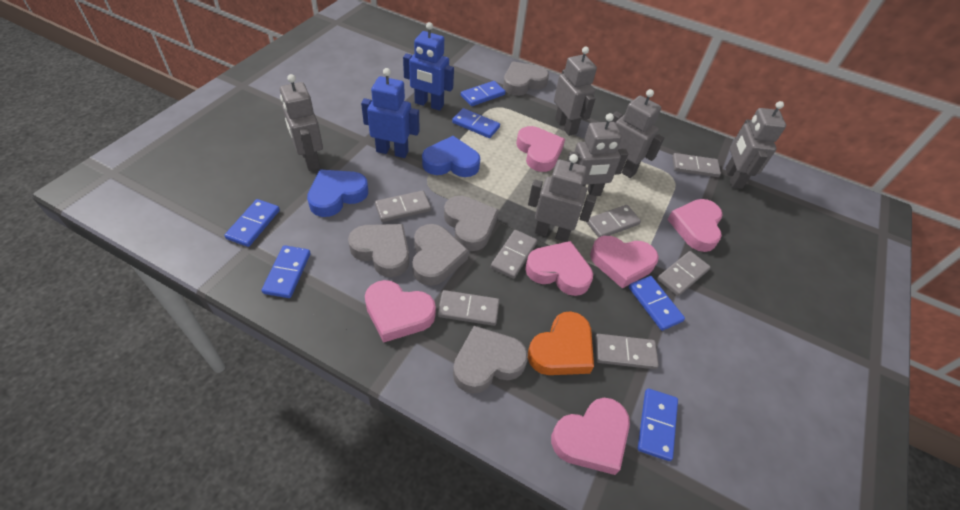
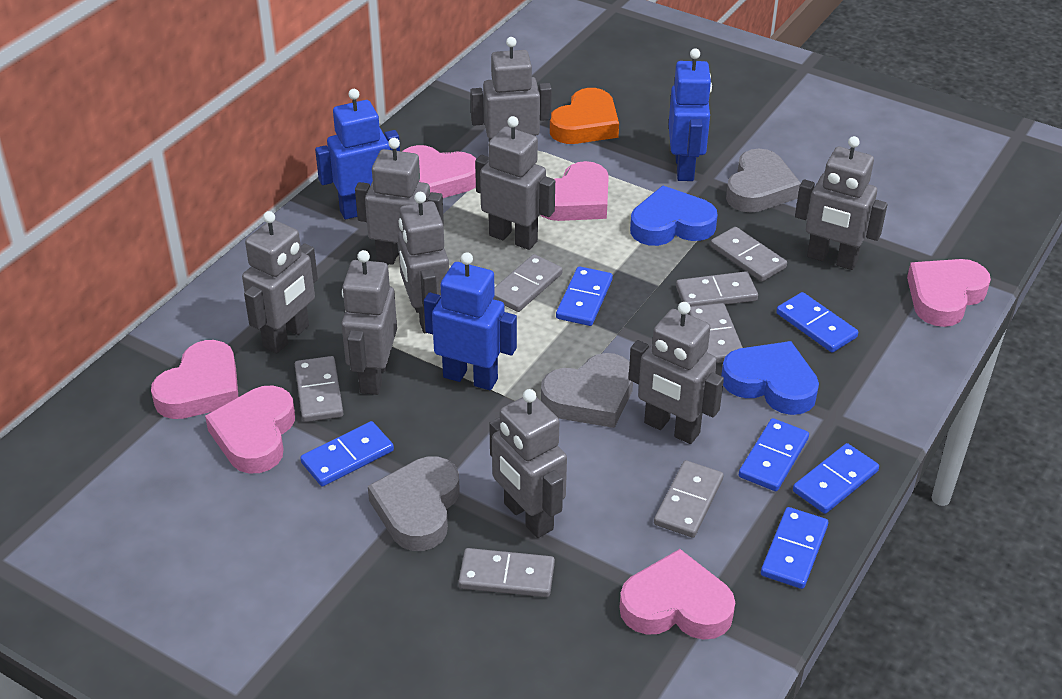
blue robot: 2 -> 3
grey heart: 5 -> 3
grey robot: 6 -> 9

